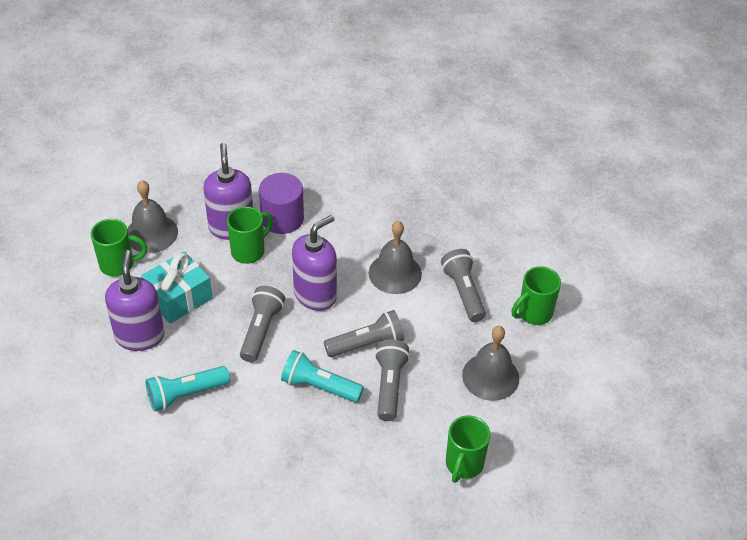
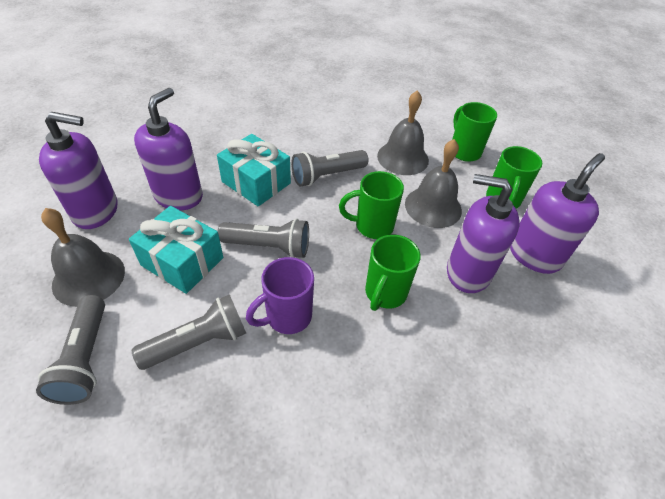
purple cylinder: 1 -> 0
purple mug: 0 -> 1
purple soap dispenser: 3 -> 4
turquoise flashlight: 2 -> 0
turquoise gift: 1 -> 2

